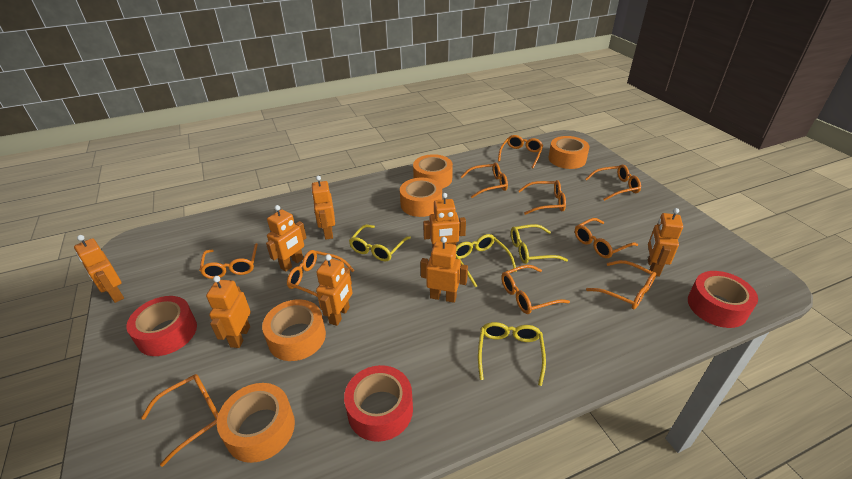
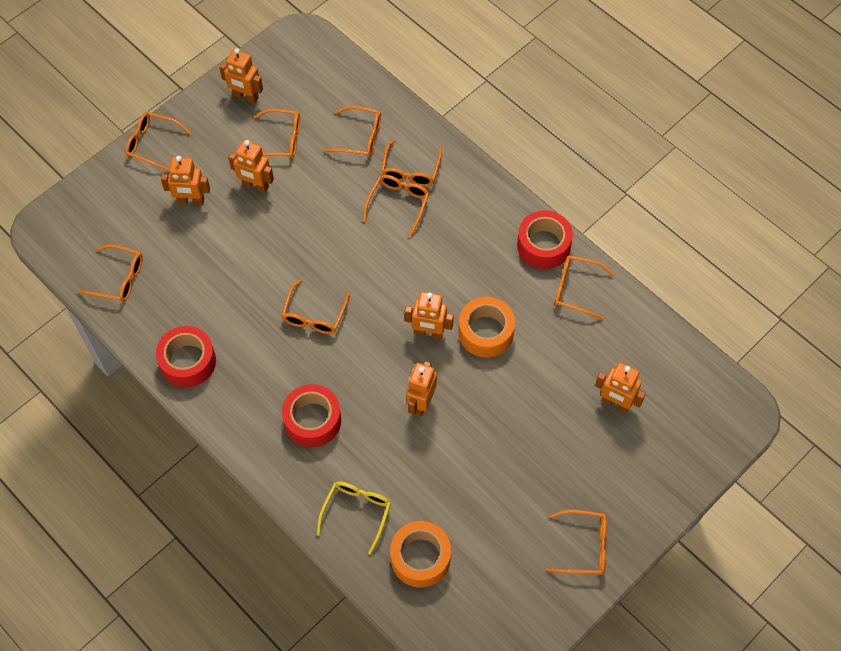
orange glasses: 10 -> 9
orange robot: 8 -> 6
orange tape: 5 -> 2
yellow glasses: 4 -> 1

